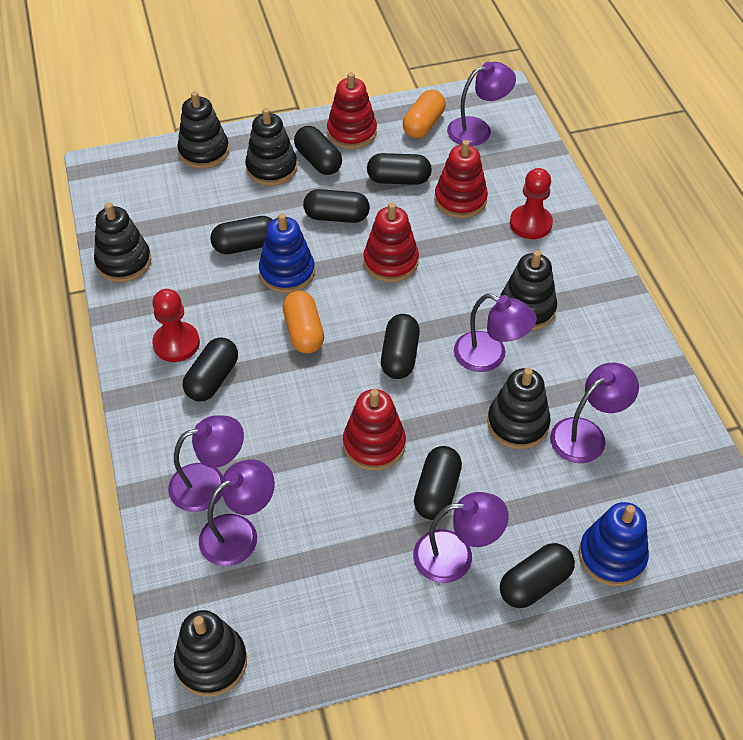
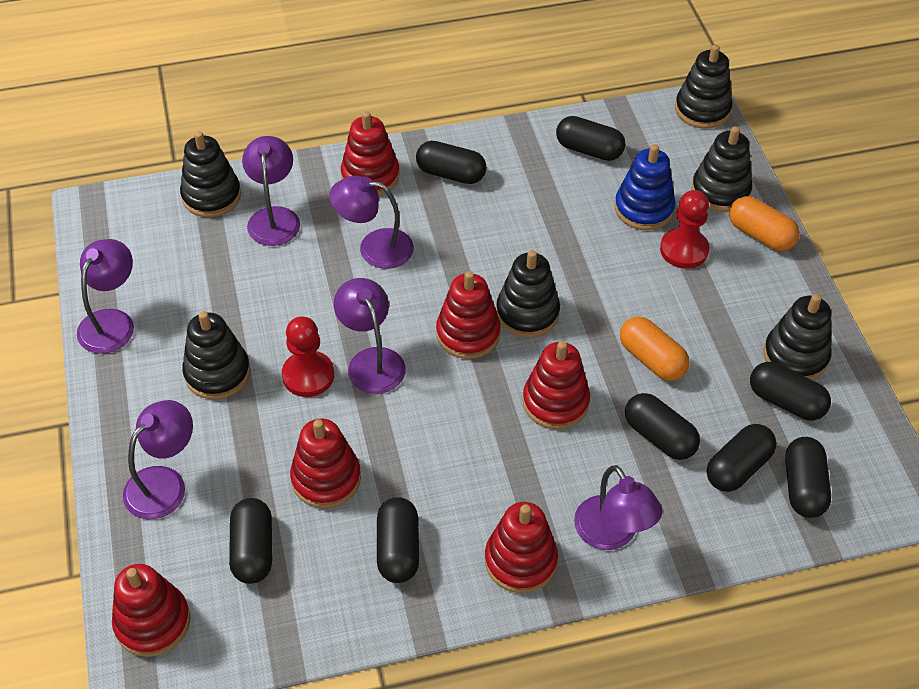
blue stacking toy: 2 -> 1
red stacking toy: 4 -> 6

